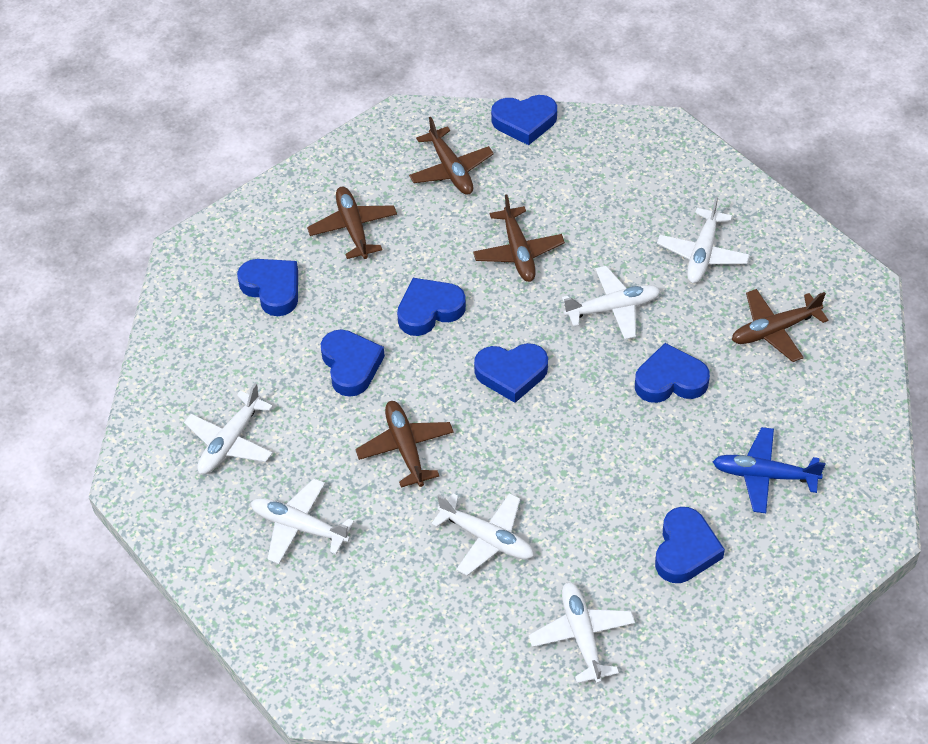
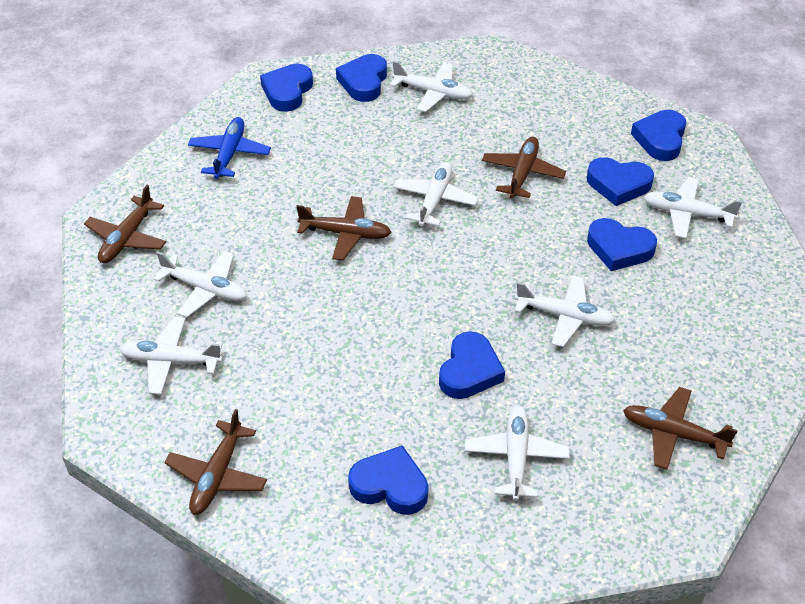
white plane: 6 -> 7

